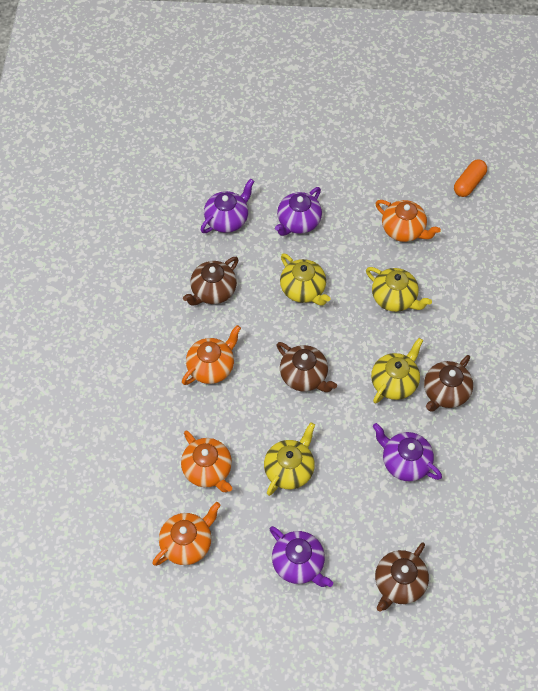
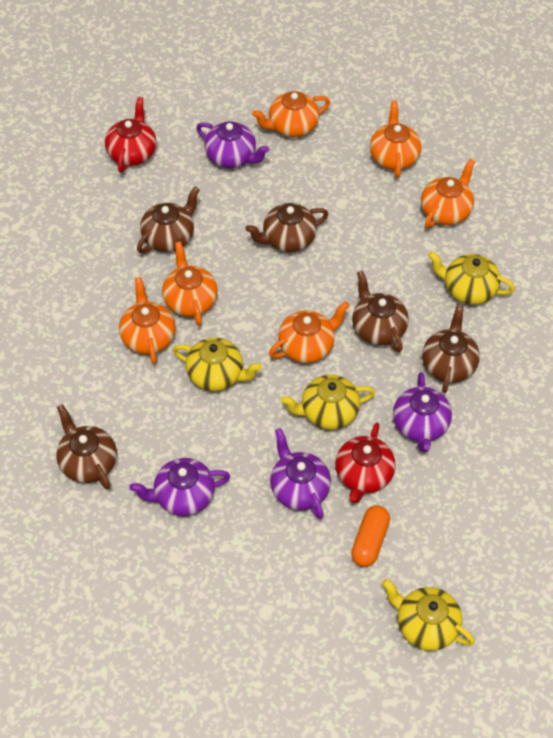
brown teapot: 4 -> 5
orange teapot: 4 -> 6
red teapot: 0 -> 2

